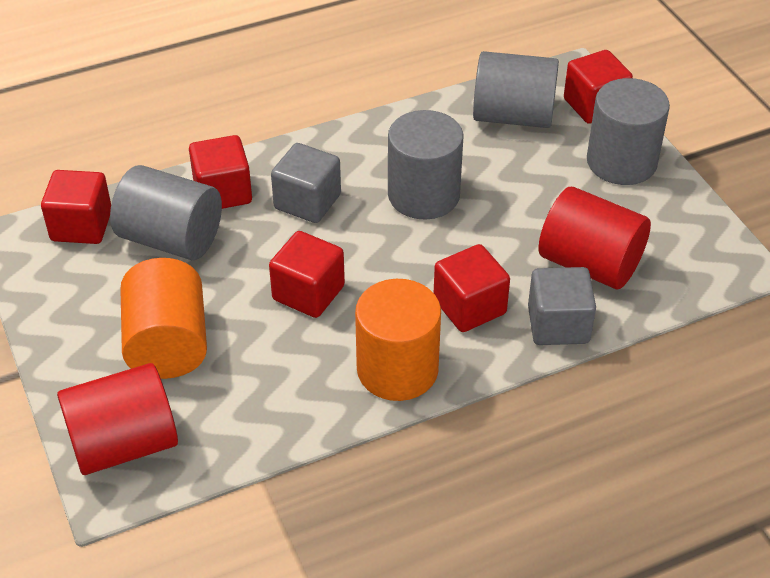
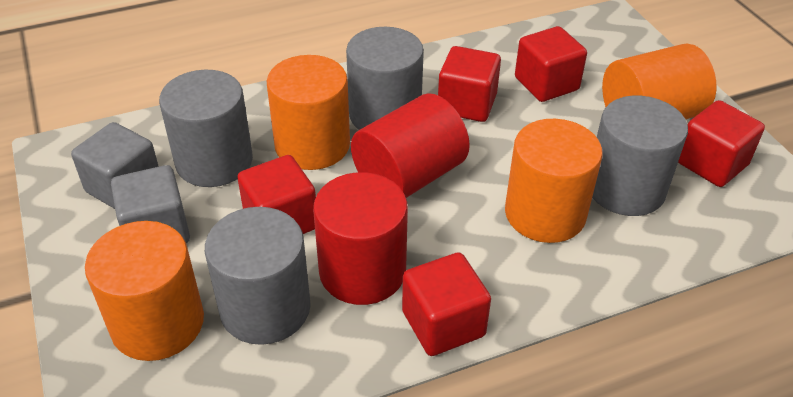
orange cylinder: 2 -> 4

